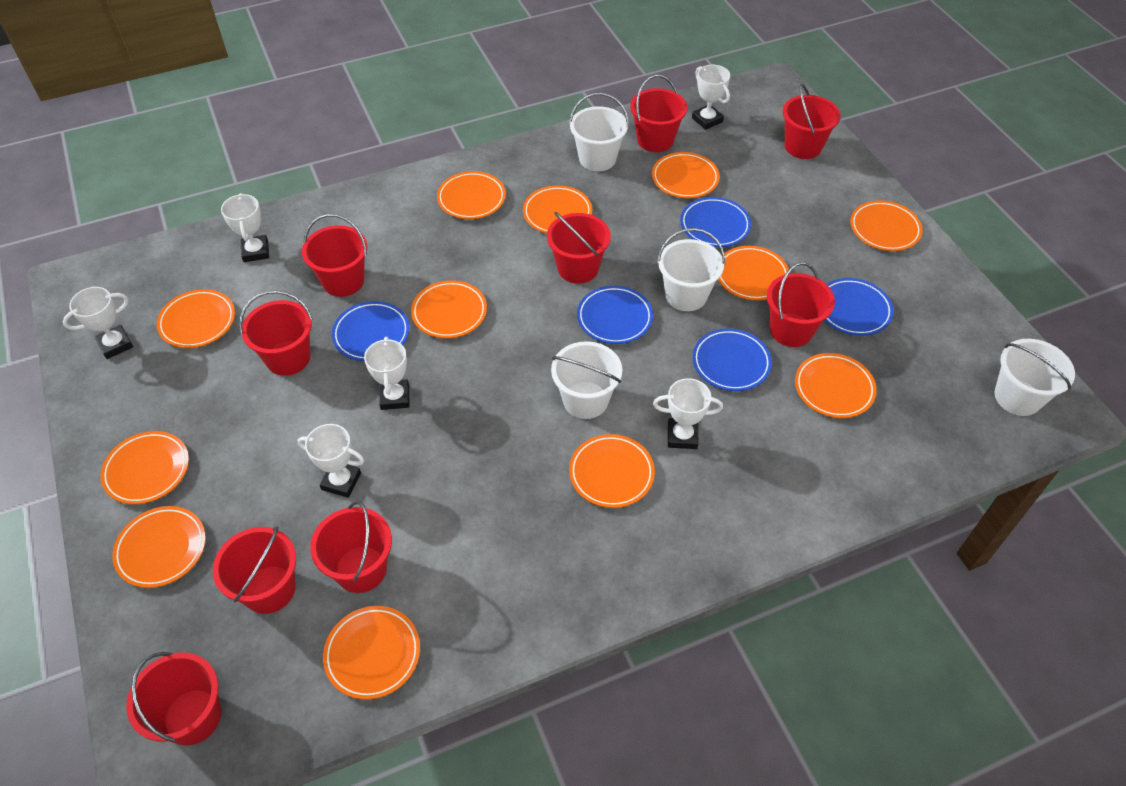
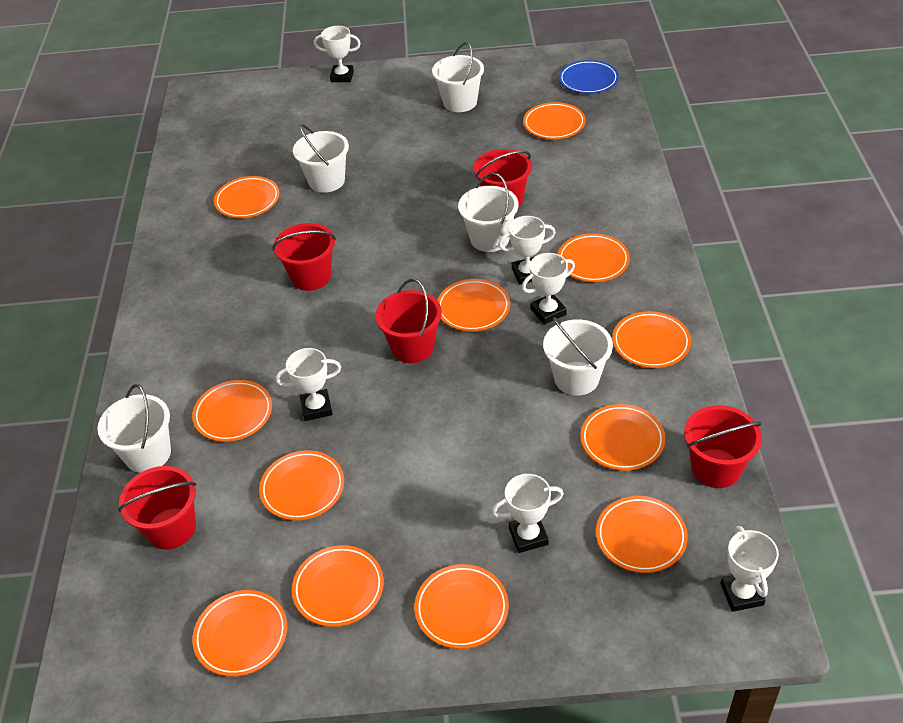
blue plate: 5 -> 1
red bucket: 9 -> 5
white bucket: 4 -> 5

